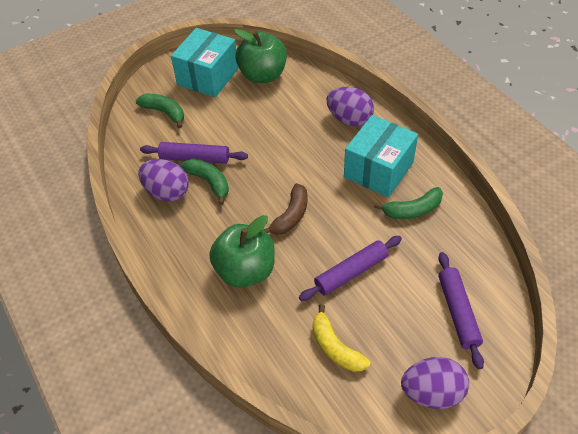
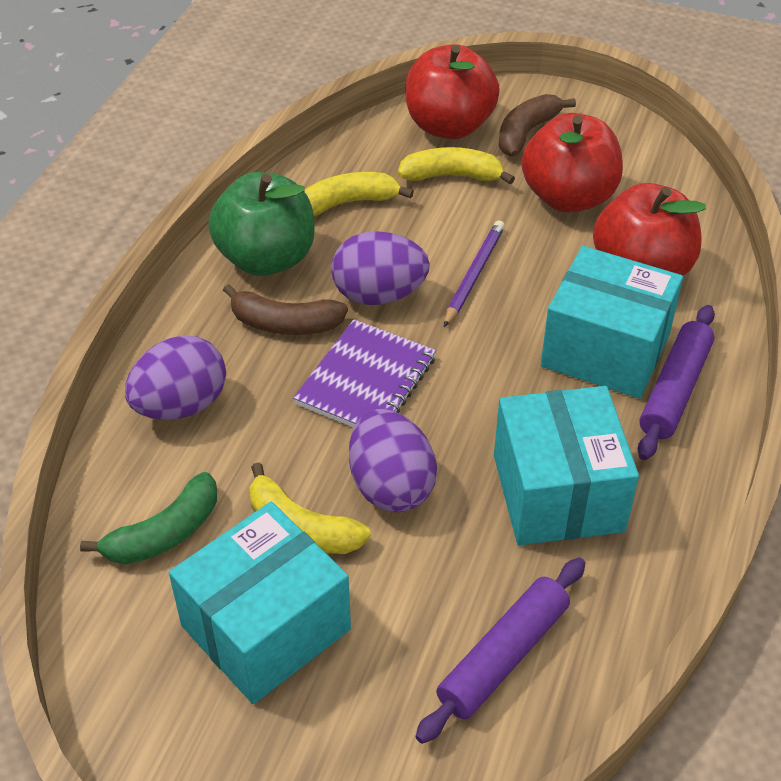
brown banana: 1 -> 2
green apple: 2 -> 1
green banana: 3 -> 1
purple notebook: 0 -> 1
purple pencil: 0 -> 1
purple rolling pin: 3 -> 2
red apple: 0 -> 3
turquoise box: 2 -> 3
yellow banana: 1 -> 3

